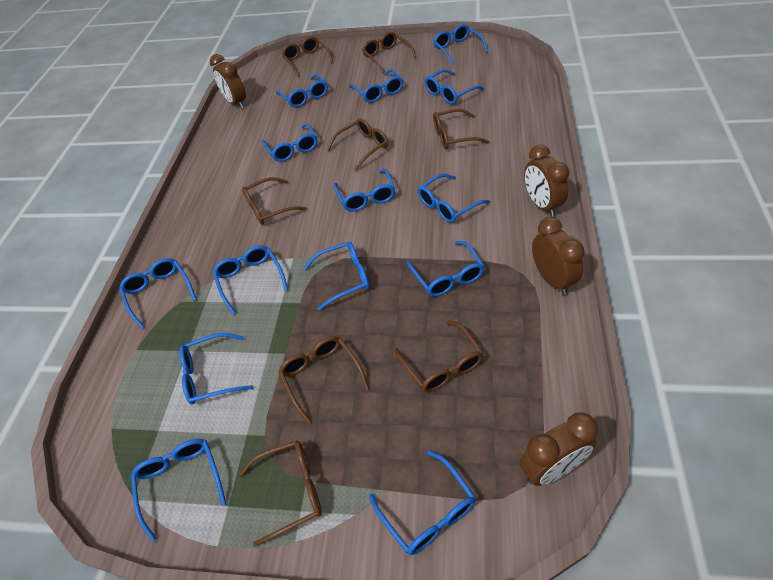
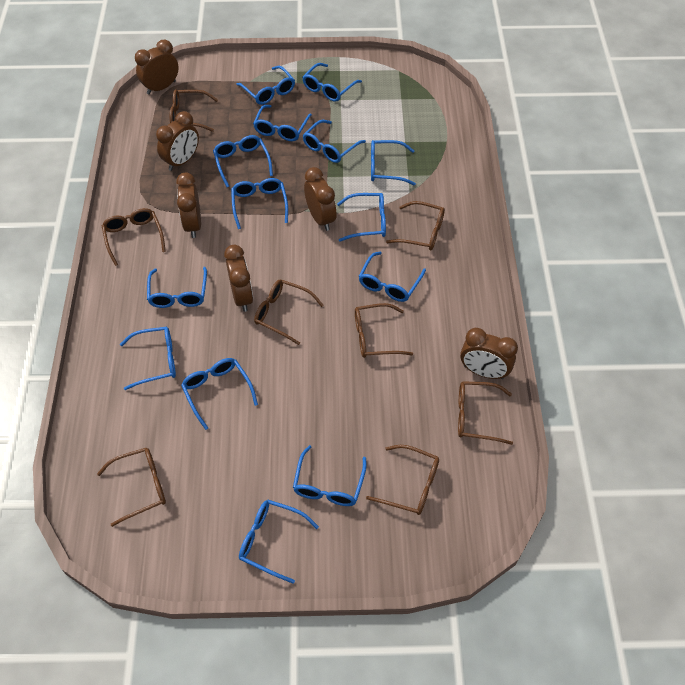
brown clock: 4 -> 6

